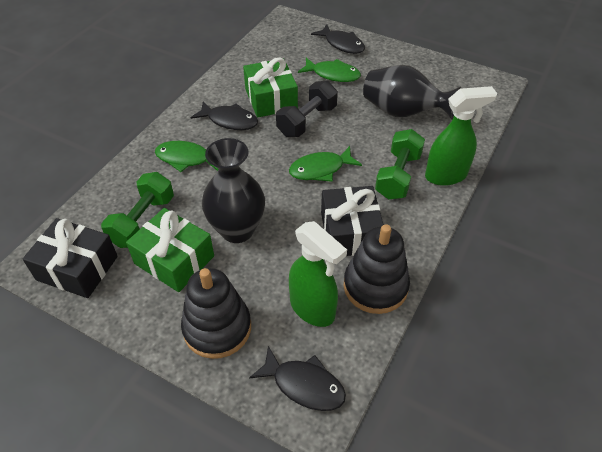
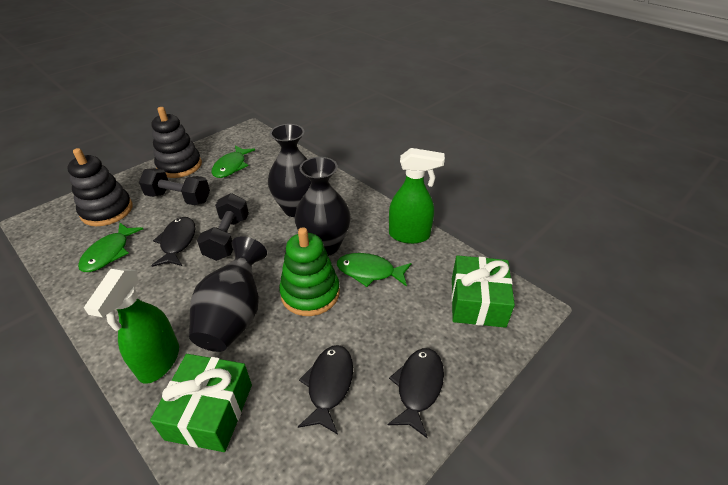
black dumbbell: 1 -> 2
black gift: 2 -> 0
black vase: 2 -> 3
green dumbbell: 2 -> 0
green stacking toy: 0 -> 1

